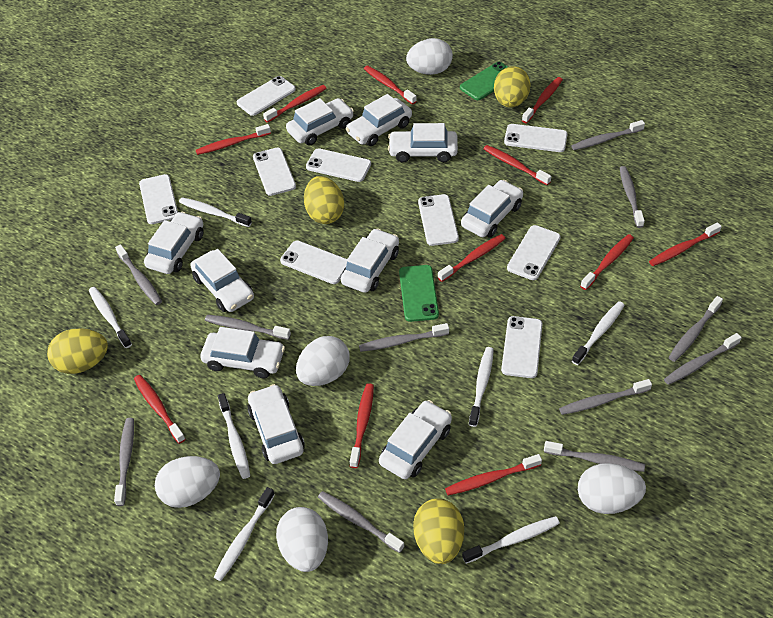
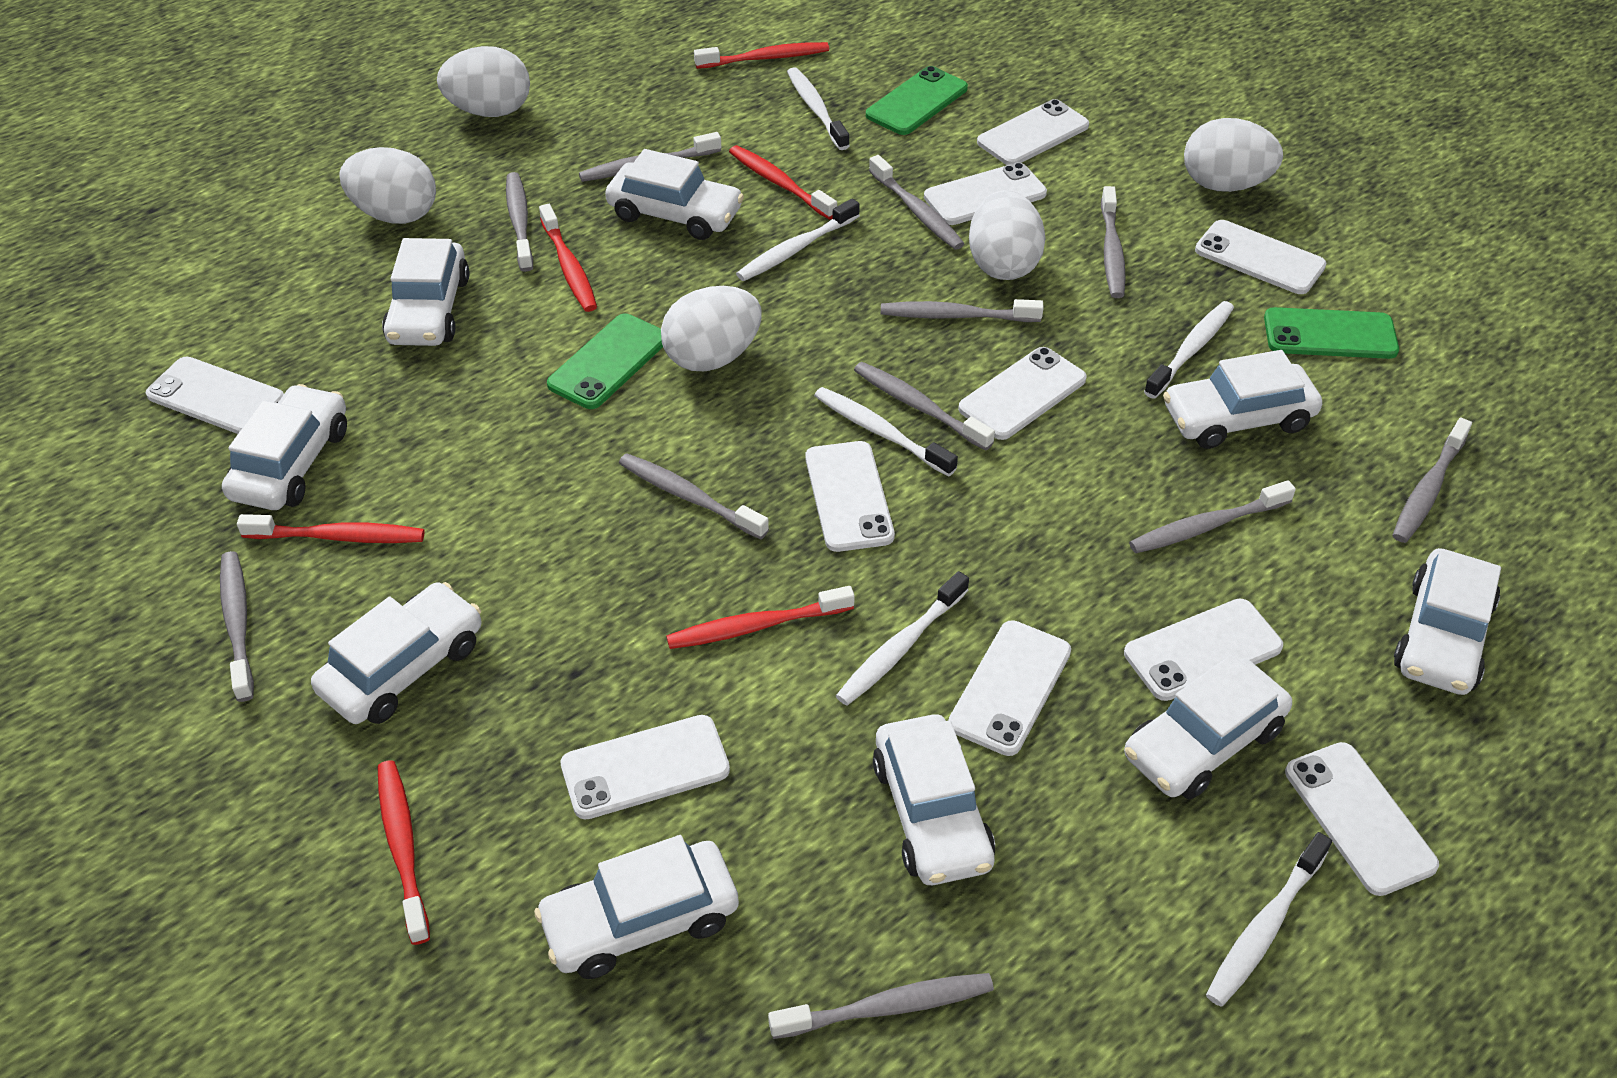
green phone: 2 -> 3
red toothbrush: 11 -> 6
white car: 10 -> 9
white phone: 9 -> 10
white toothbrush: 7 -> 6
yellow egg: 4 -> 0

